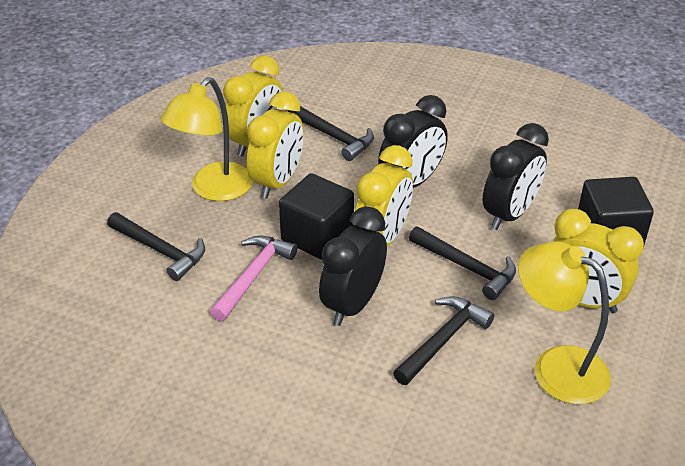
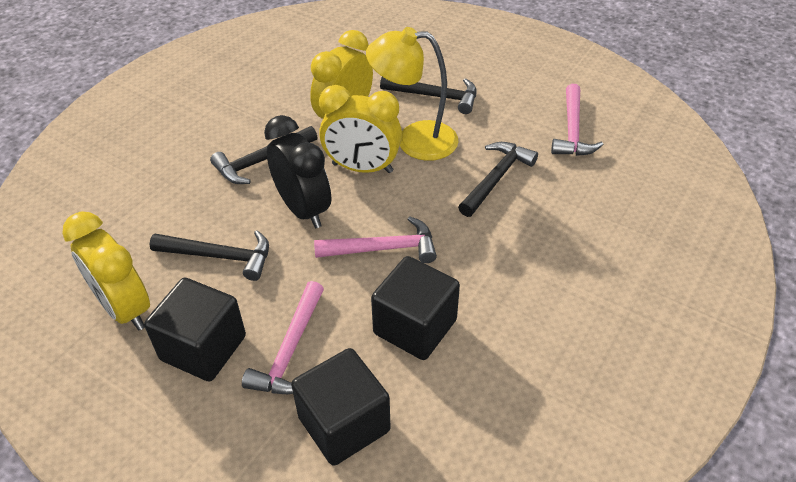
black clock: 3 -> 1
black cube: 2 -> 3
pink hammer: 1 -> 3
yellow clock: 4 -> 3
yellow lamp: 2 -> 1

